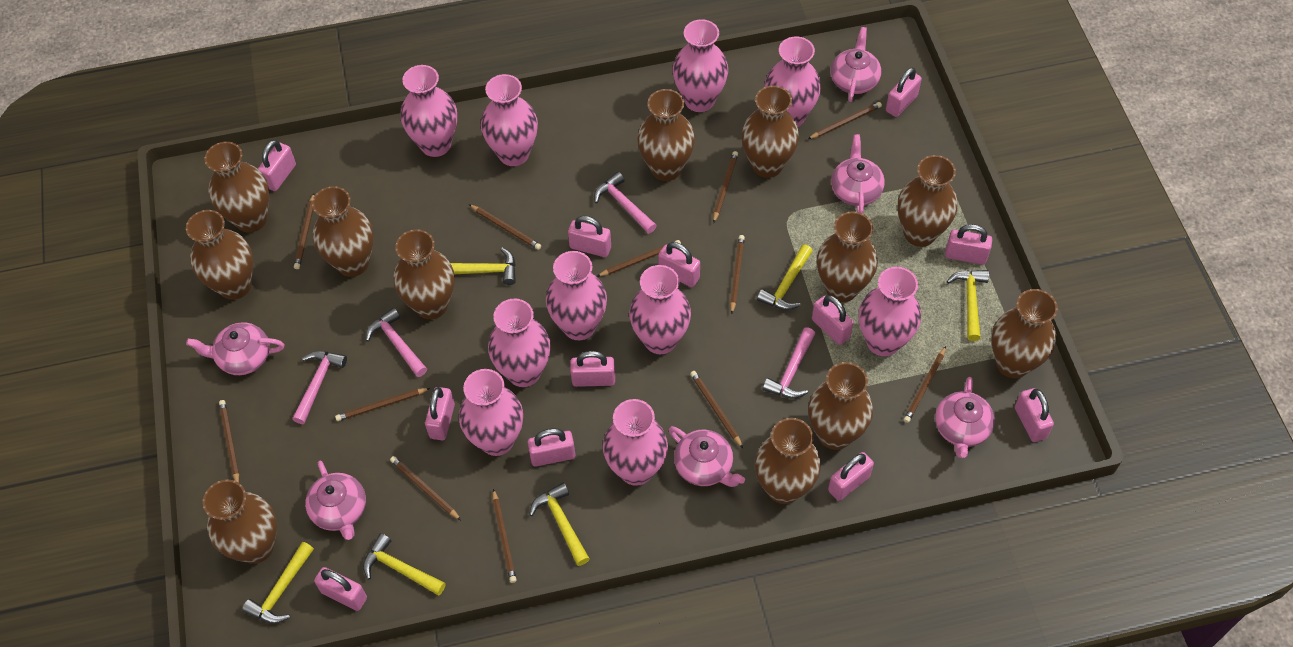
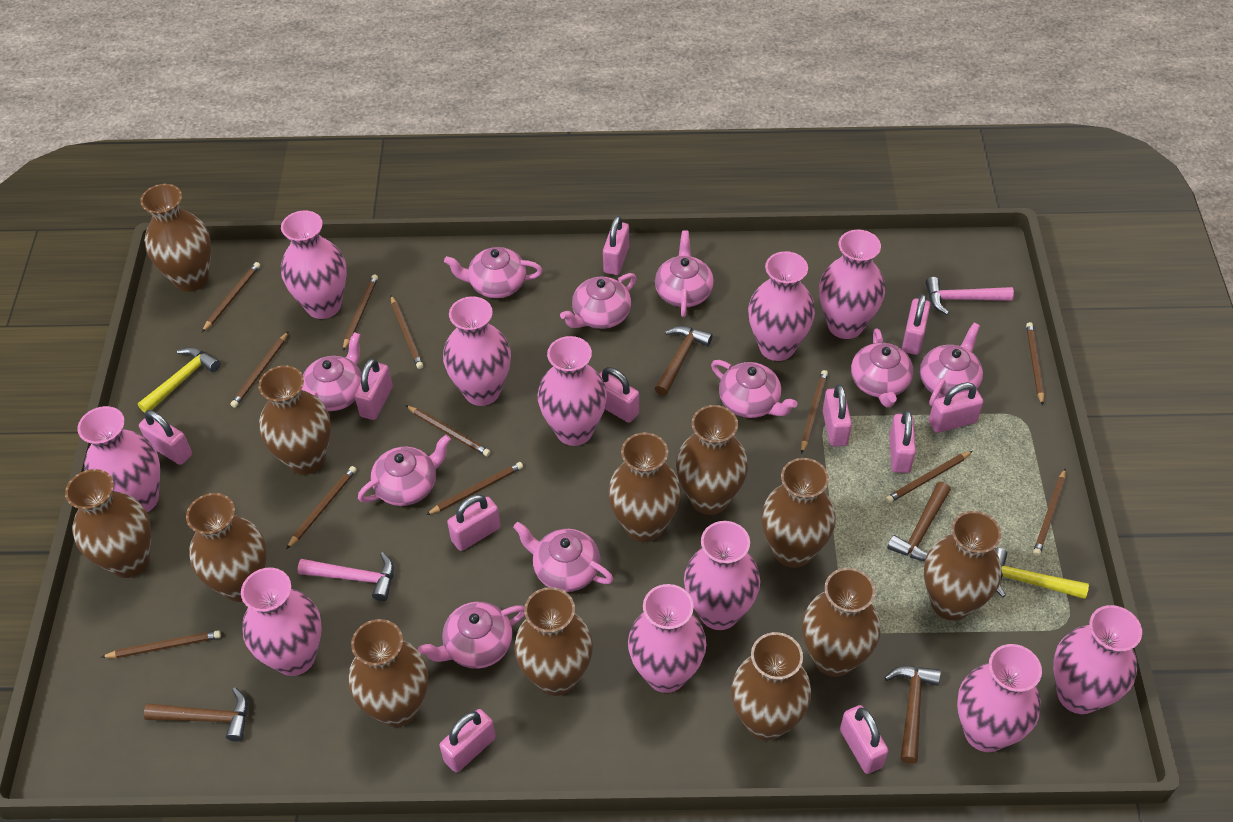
brown hammer: 0 -> 4
pink hammer: 4 -> 2
pink padlock: 12 -> 11
pink teapot: 6 -> 10
pink vase: 10 -> 11
yellow hammer: 6 -> 2

